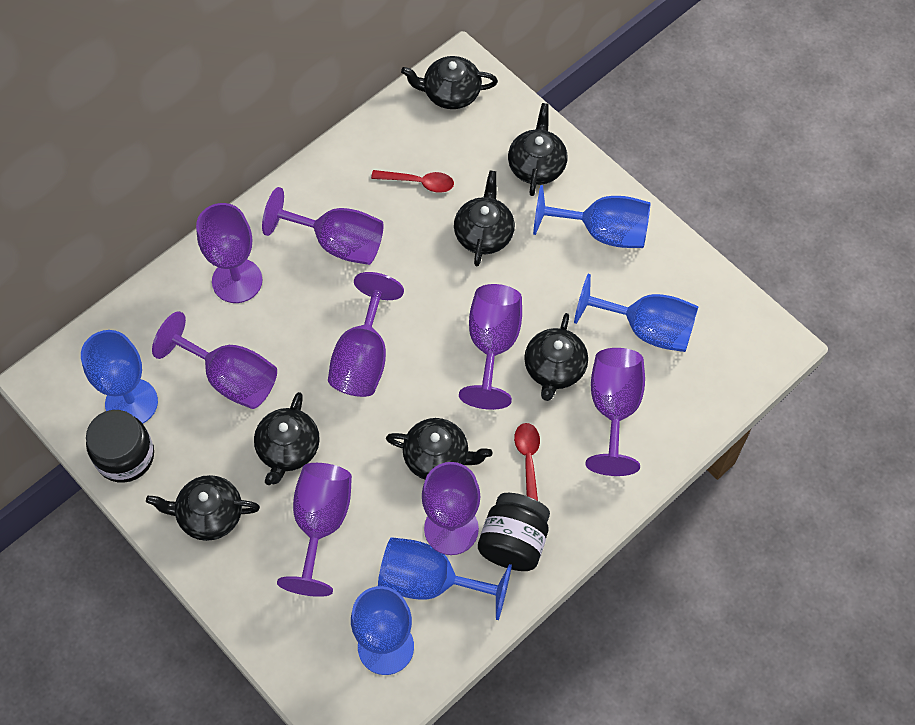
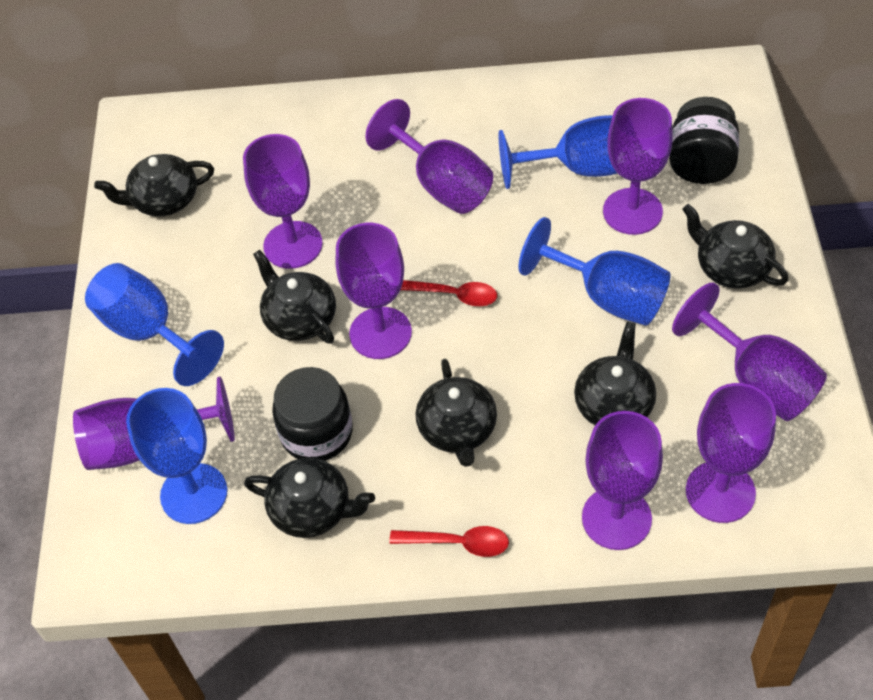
black teapot: 7 -> 6
blue goblet: 5 -> 4

